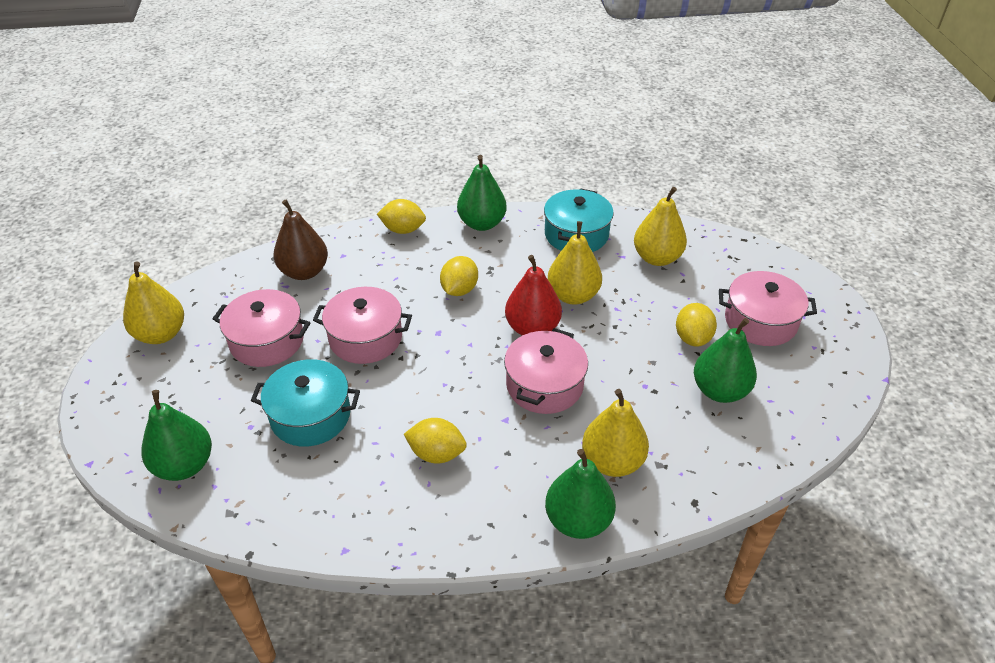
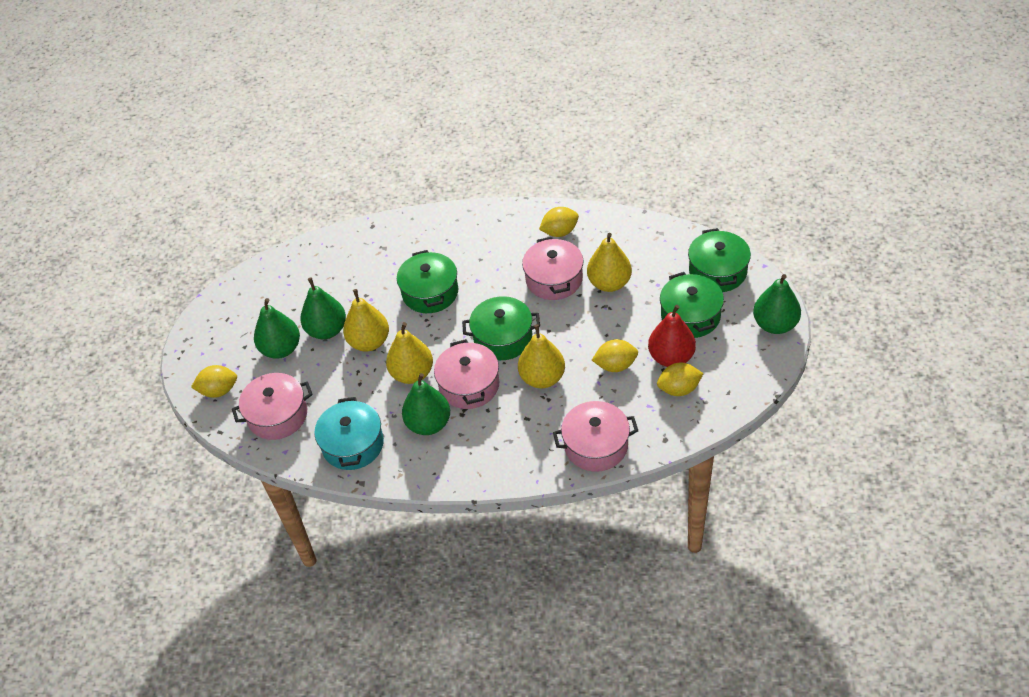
brown pear: 1 -> 0
green pot: 0 -> 4
turquoise pot: 2 -> 1

